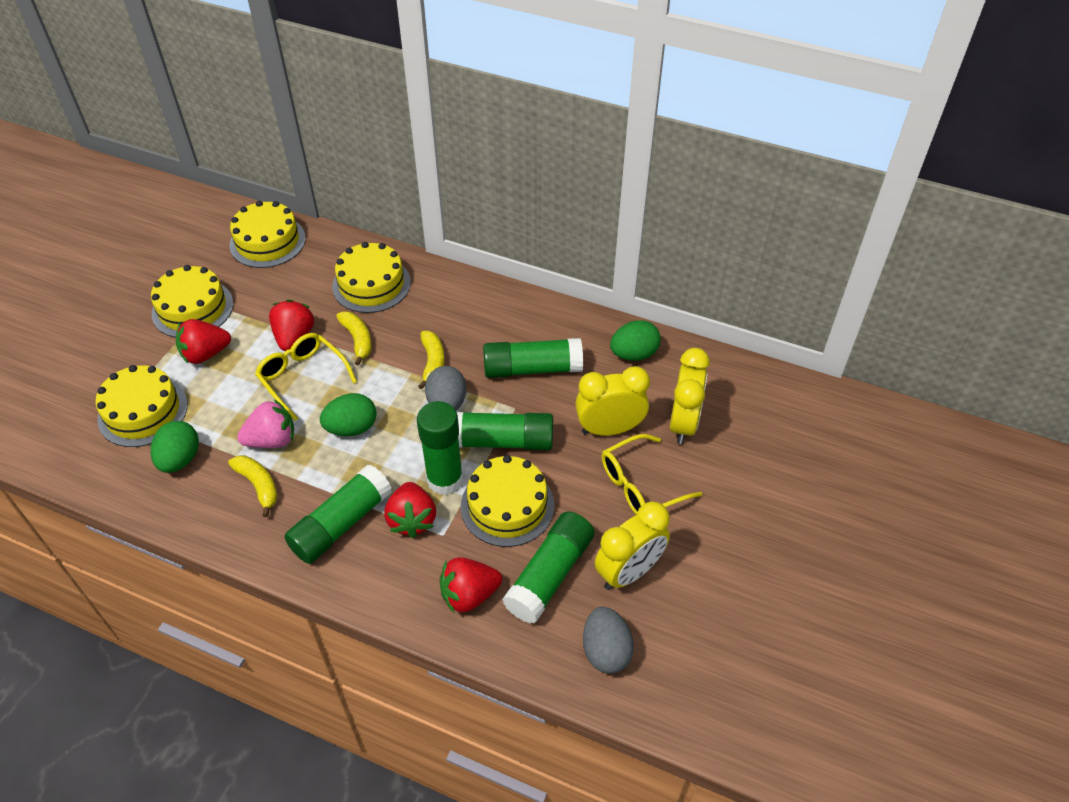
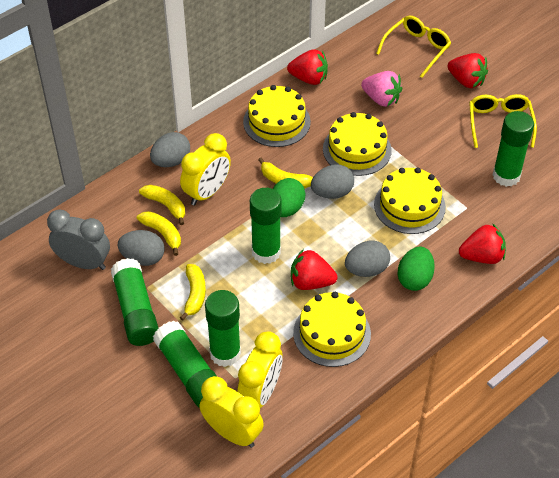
green egg: 3 -> 2
grey clock: 0 -> 1
grey egg: 2 -> 4
yellow banana: 3 -> 4
yellow cake: 5 -> 4

